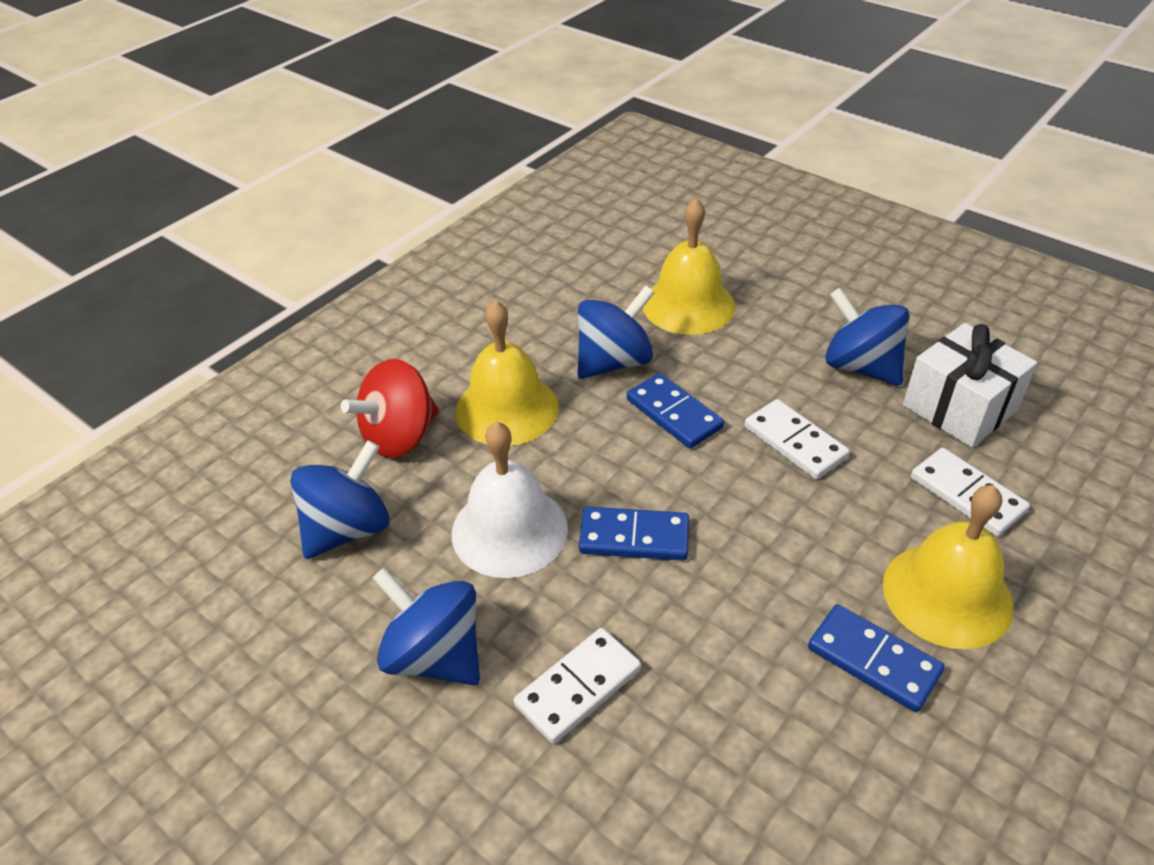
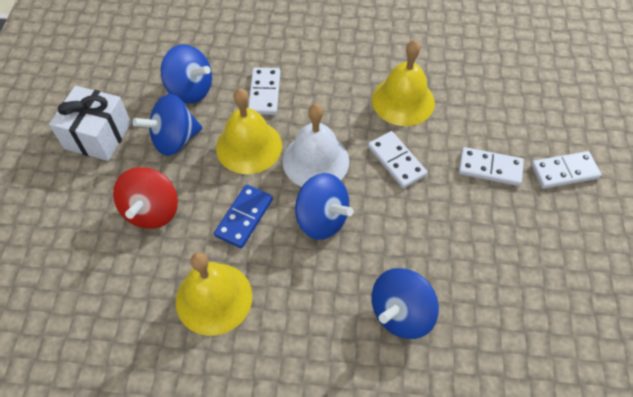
blue domino: 3 -> 1
white domino: 3 -> 4

